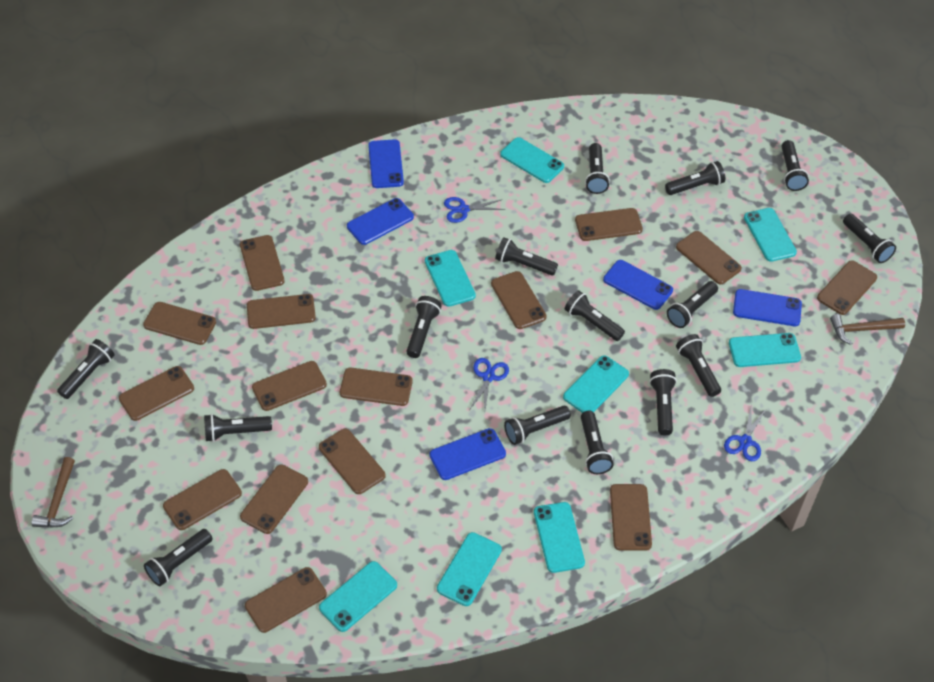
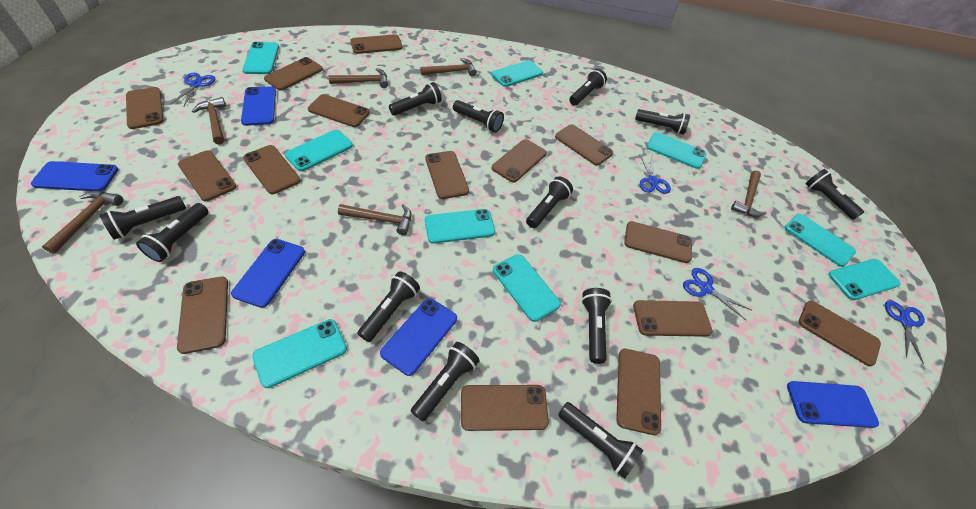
black flashlight: 15 -> 12
blue scissors: 3 -> 4
brown hammer: 2 -> 6
turquoise phone: 8 -> 9

